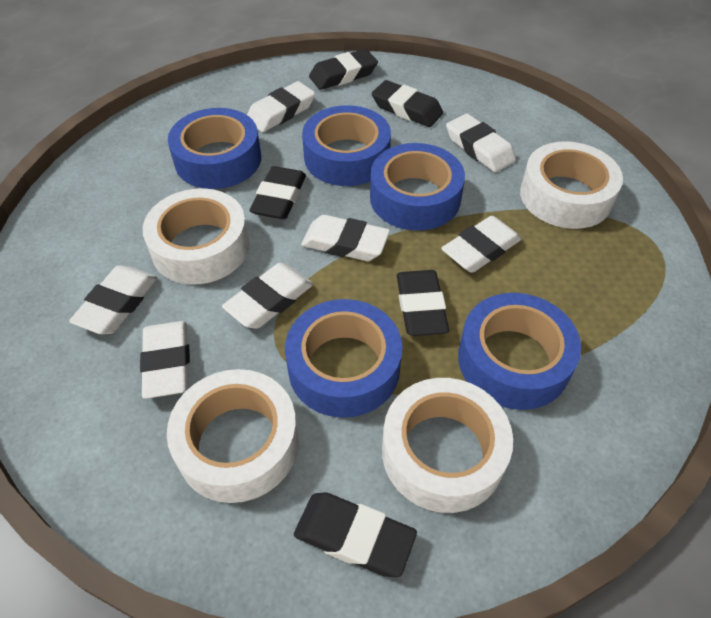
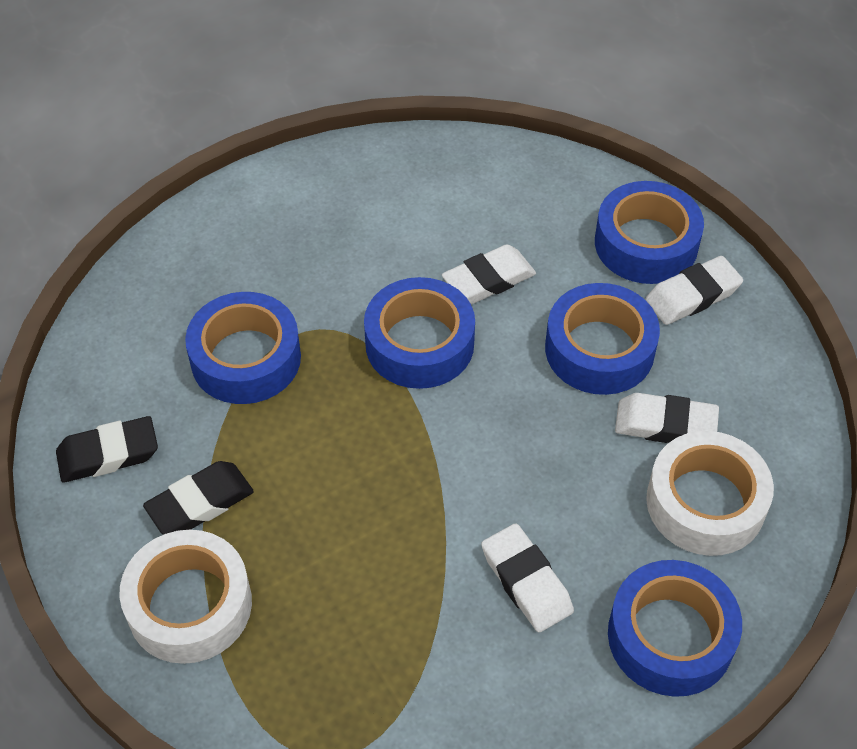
black eraser: 5 -> 2
white eraser: 7 -> 4
white tape: 4 -> 2

